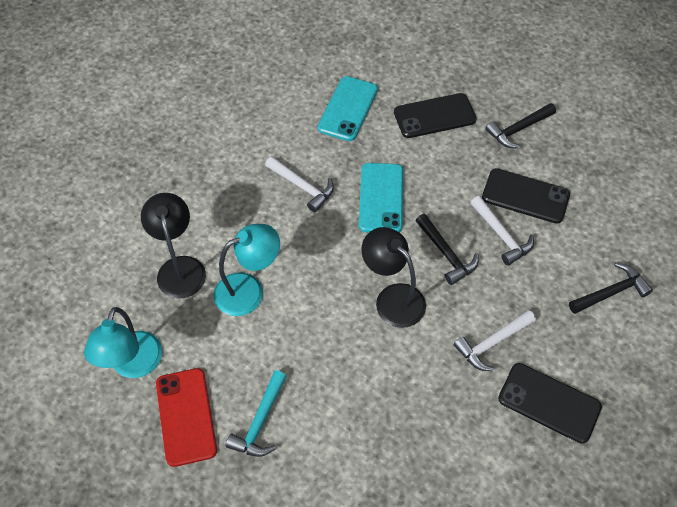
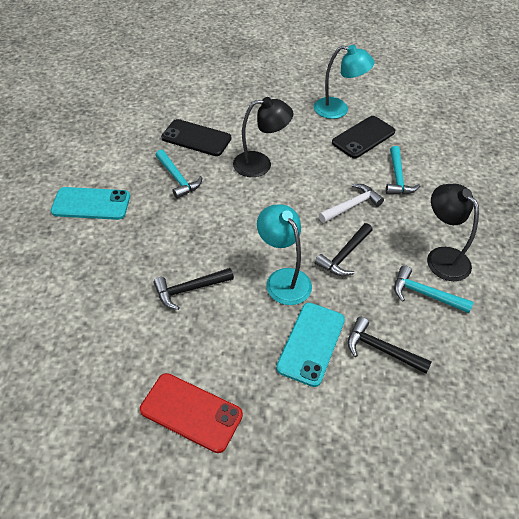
black phone: 3 -> 2
turquoise hammer: 1 -> 3
white hammer: 3 -> 1

